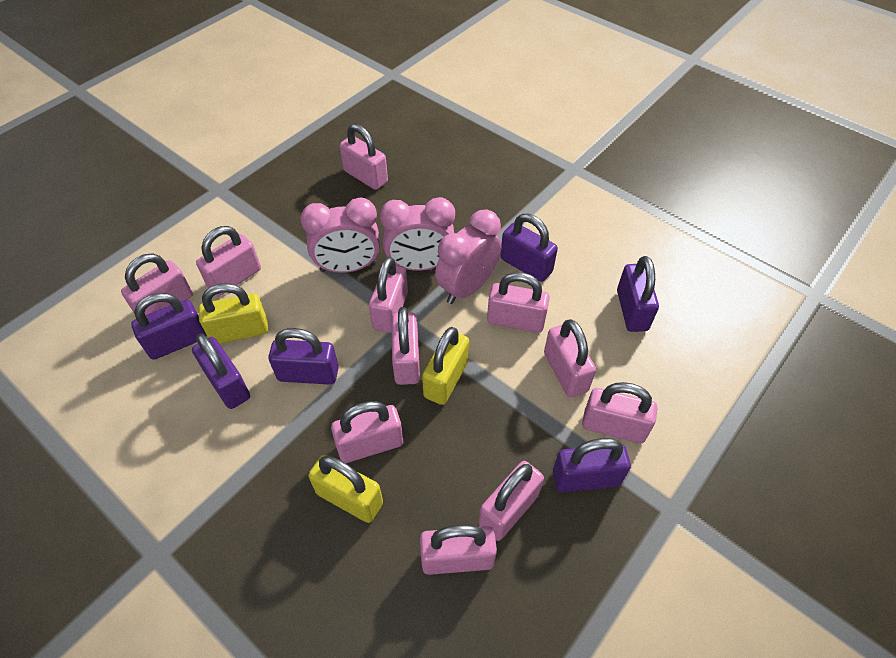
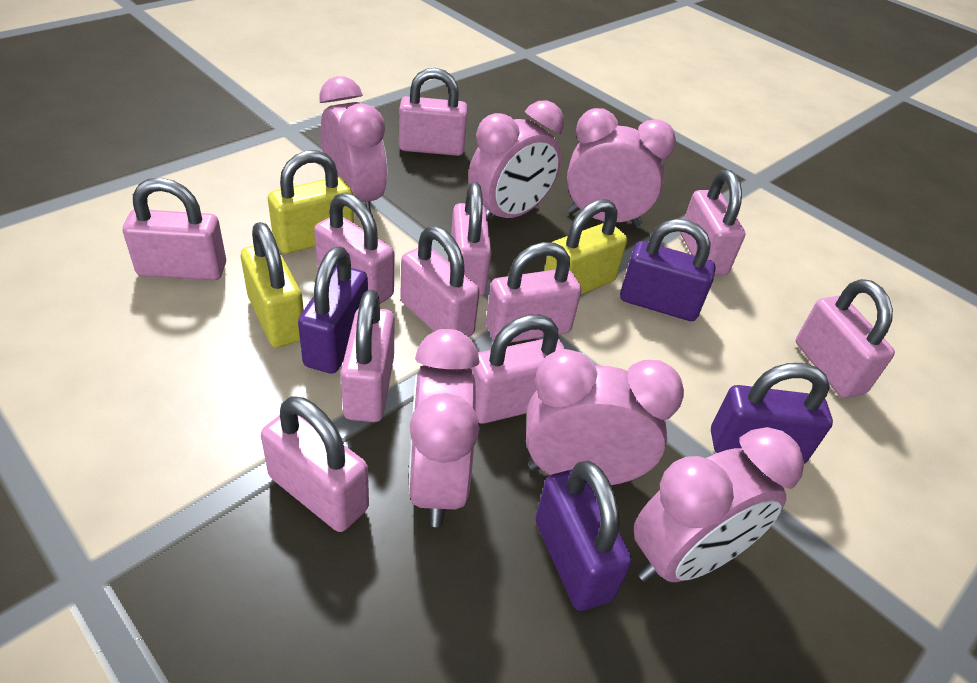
pink clock: 3 -> 6
purple padlock: 6 -> 4

